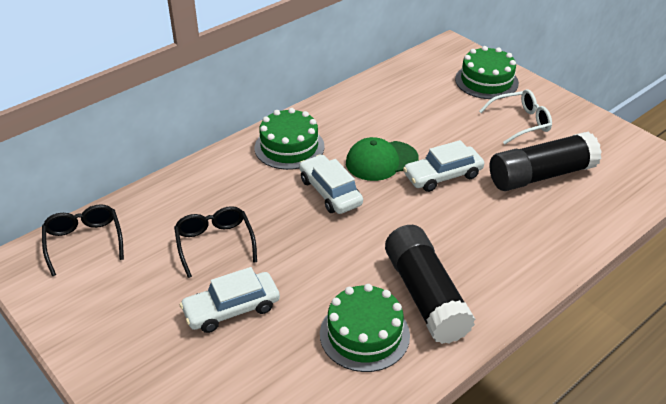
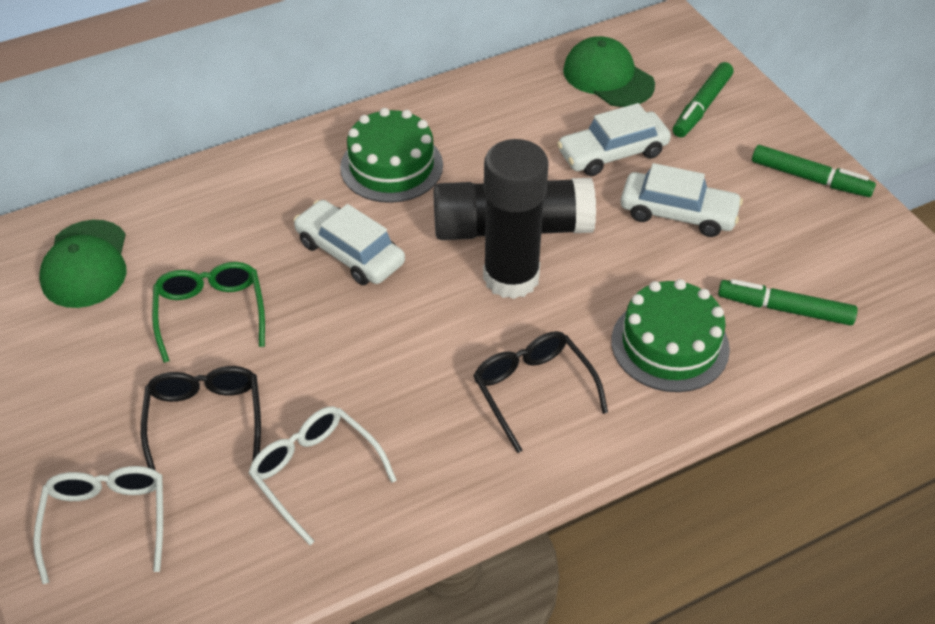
green cake: 3 -> 2
green cap: 1 -> 2
green glasses: 0 -> 1
green marker: 0 -> 3
white glasses: 1 -> 2

